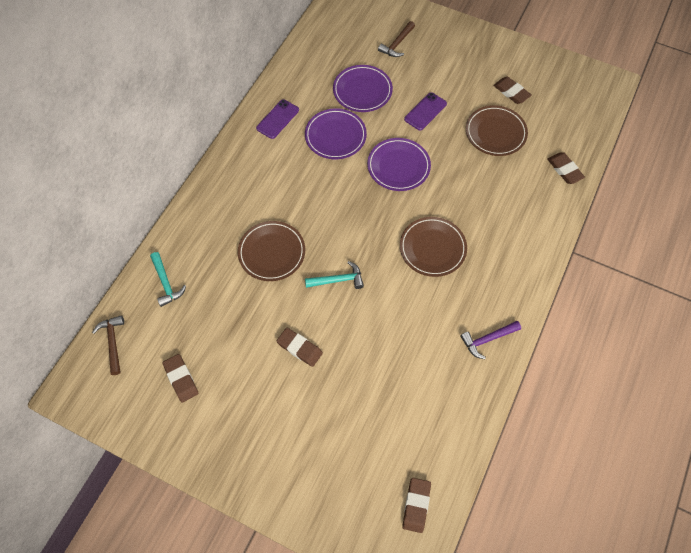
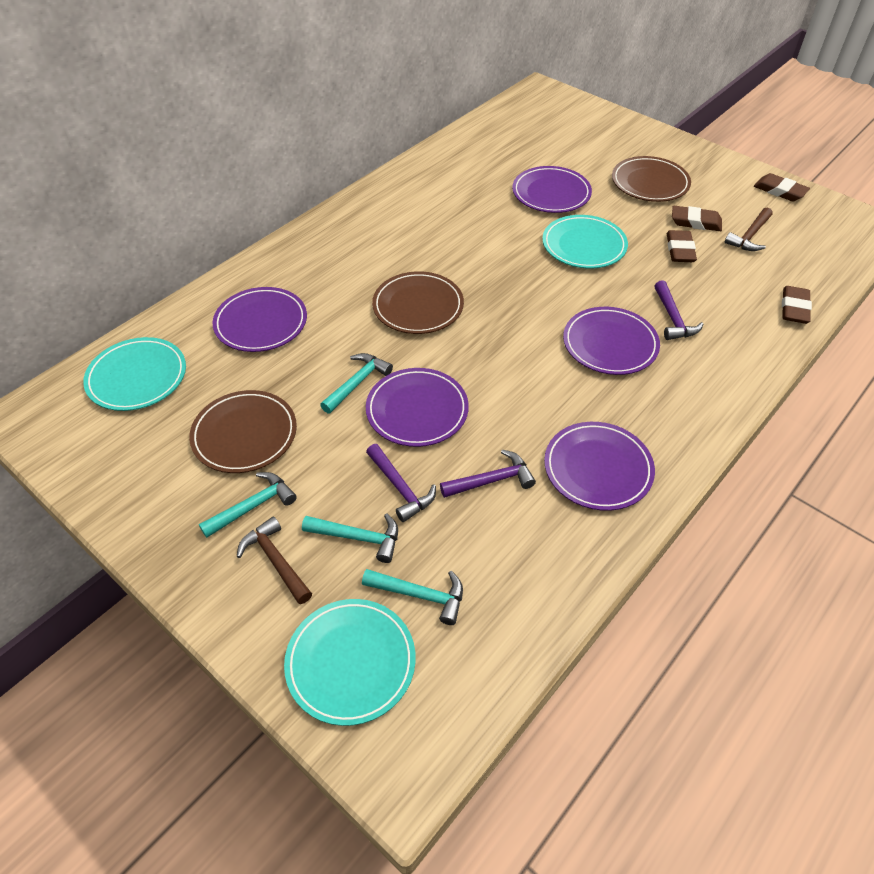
brown eraser: 5 -> 4
purple hammer: 1 -> 3
purple phone: 2 -> 0
purple plate: 3 -> 5
turquoise hammer: 2 -> 4
turquoise plate: 0 -> 3

